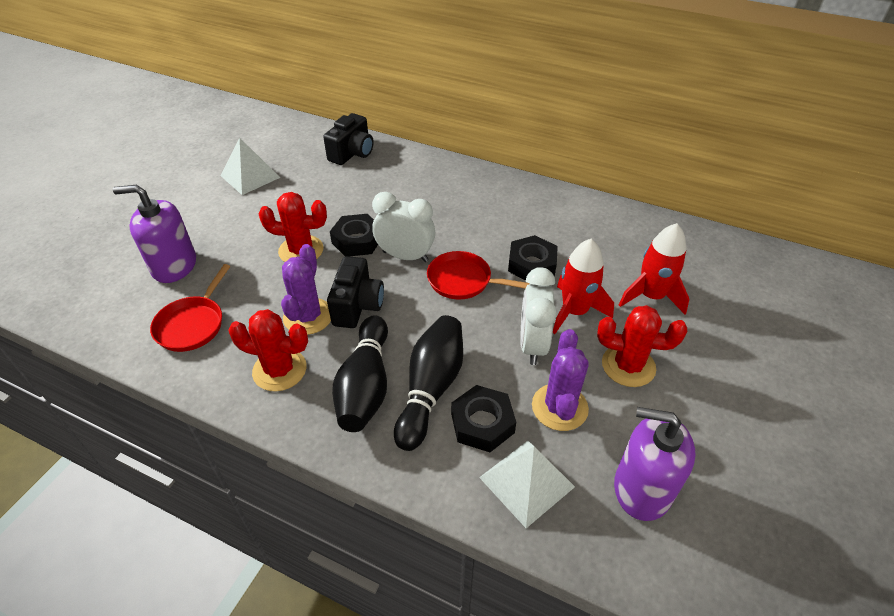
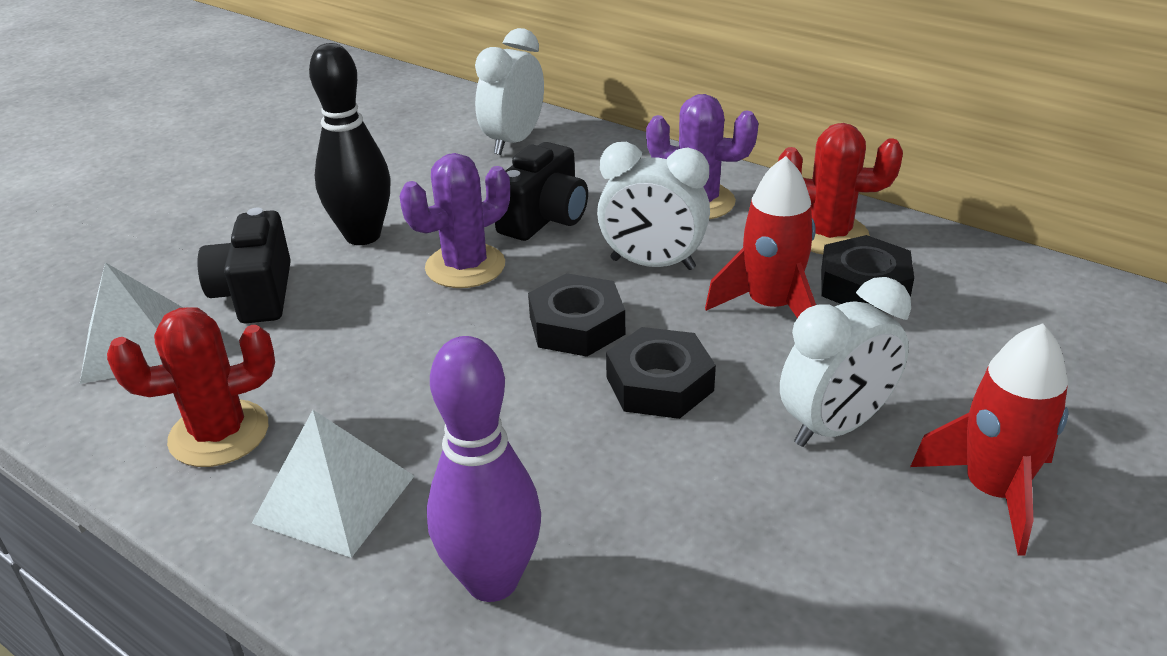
black bowling pin: 2 -> 1
purple bowling pin: 0 -> 1
purple soap dispenser: 2 -> 0
red cactus: 3 -> 2
red pan: 2 -> 0
white clock: 2 -> 3

